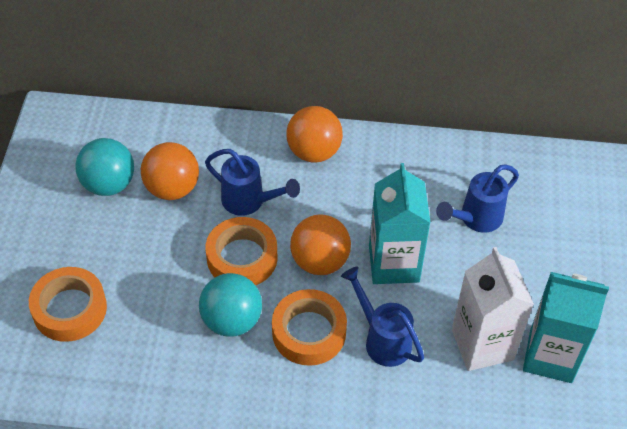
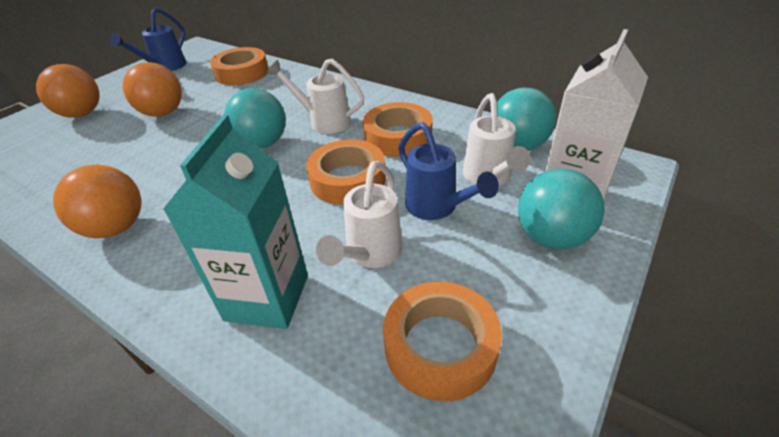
blue watering can: 3 -> 2
orange tape: 3 -> 4
turquoise ball: 2 -> 3
turquoise carton: 2 -> 1
white watering can: 0 -> 3

